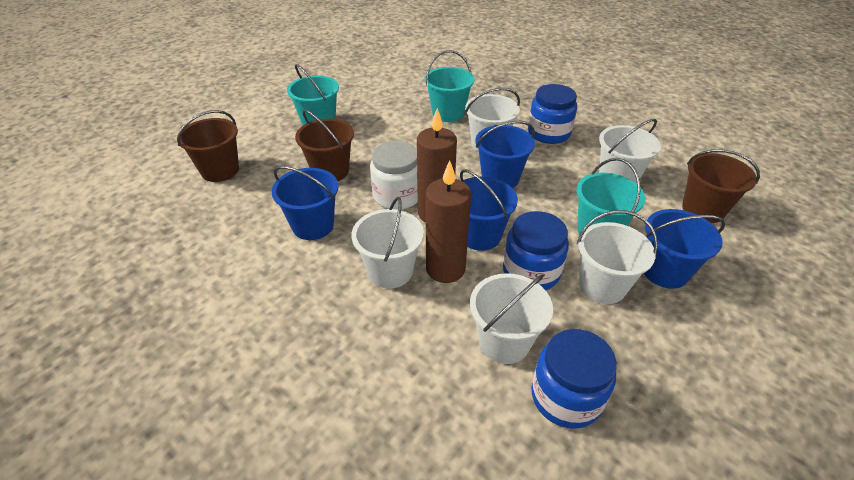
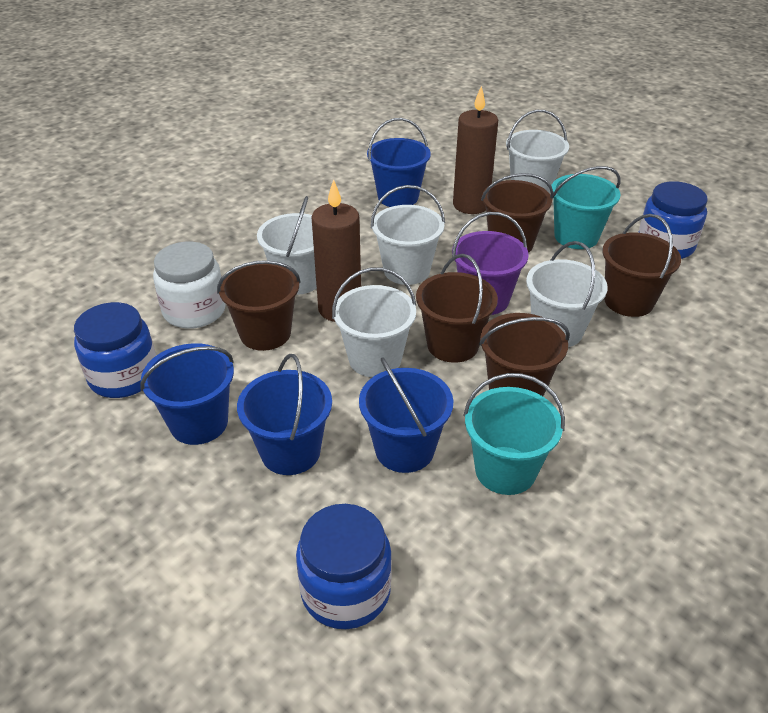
brown bucket: 3 -> 5
purple bucket: 0 -> 1
turquoise bucket: 3 -> 2

